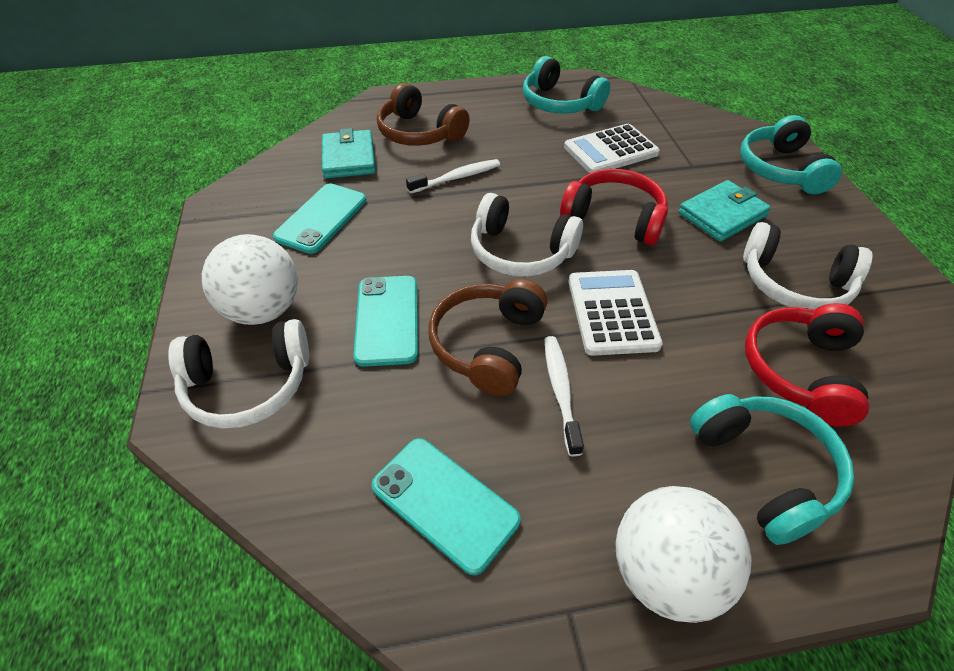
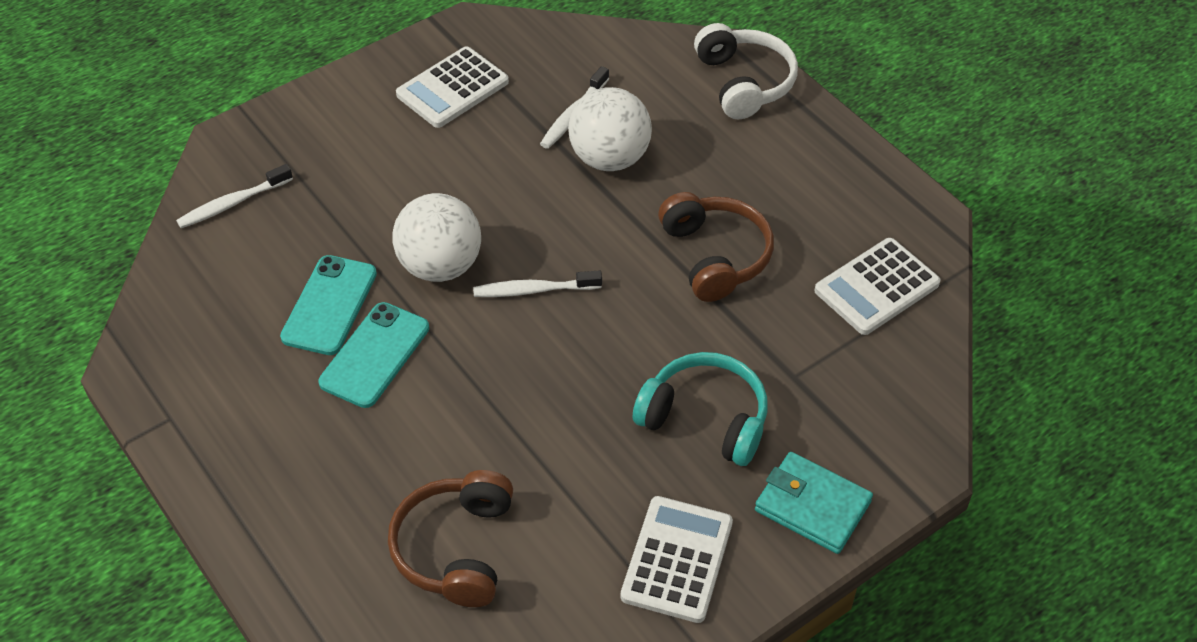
red headphones: 2 -> 0
turquoise headphones: 3 -> 1
turquoise phone: 3 -> 2
turquoise wallet: 2 -> 1
white calculator: 2 -> 3
white headphones: 3 -> 1
white toothbrush: 2 -> 3

